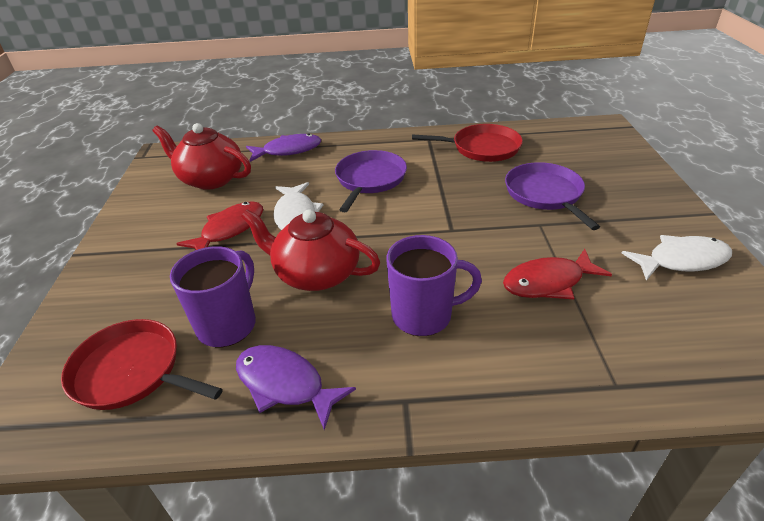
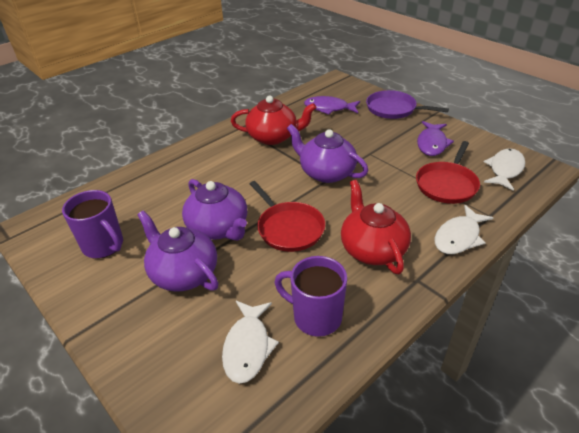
purple pan: 2 -> 1
purple teapot: 0 -> 3
red fish: 2 -> 0
white fish: 2 -> 3

